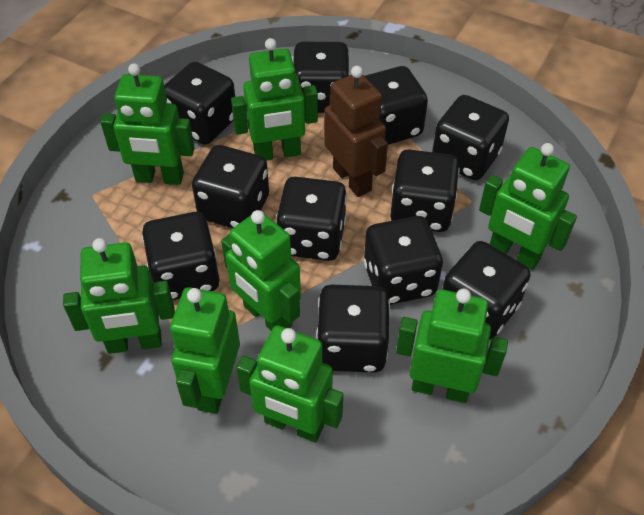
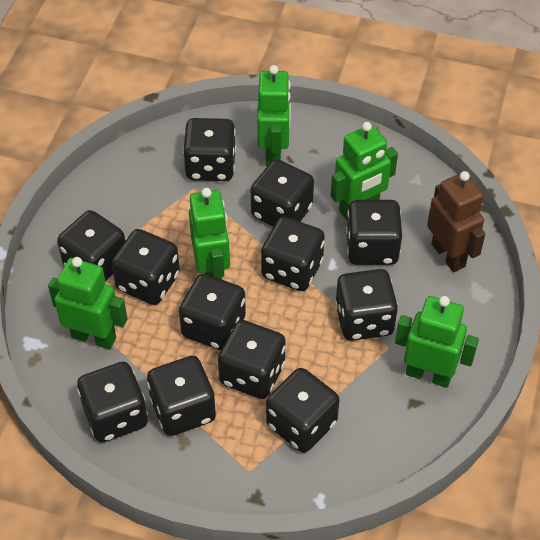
black dice: 11 -> 12
green robot: 8 -> 5

